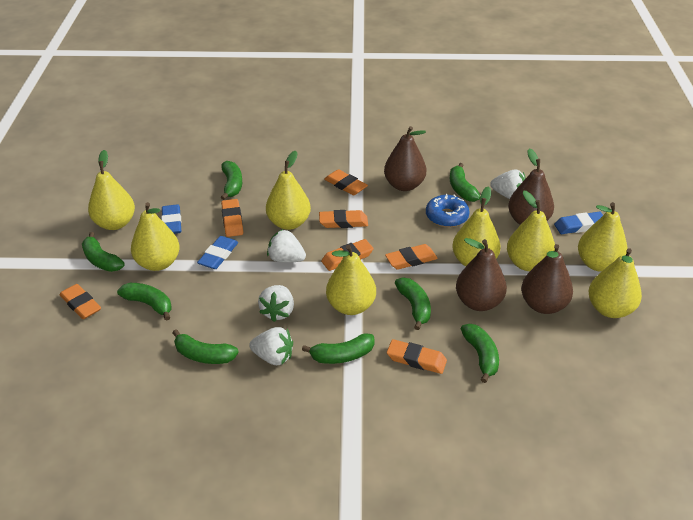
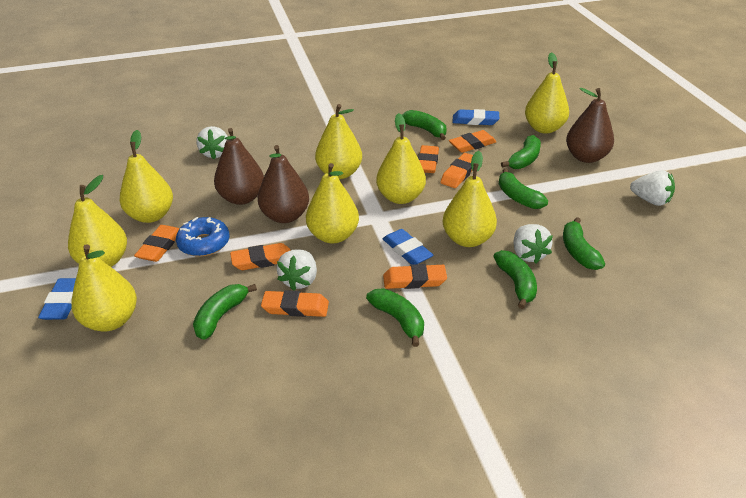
brown pear: 4 -> 3
green banana: 8 -> 7

